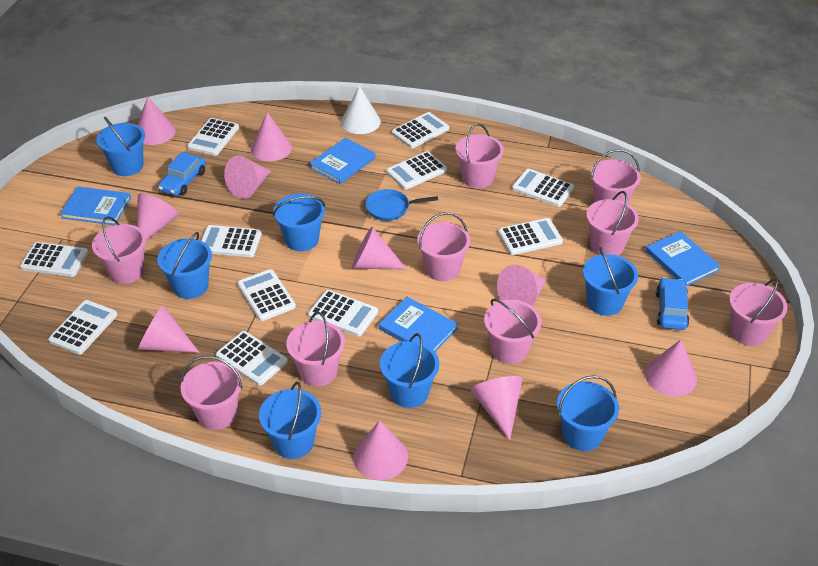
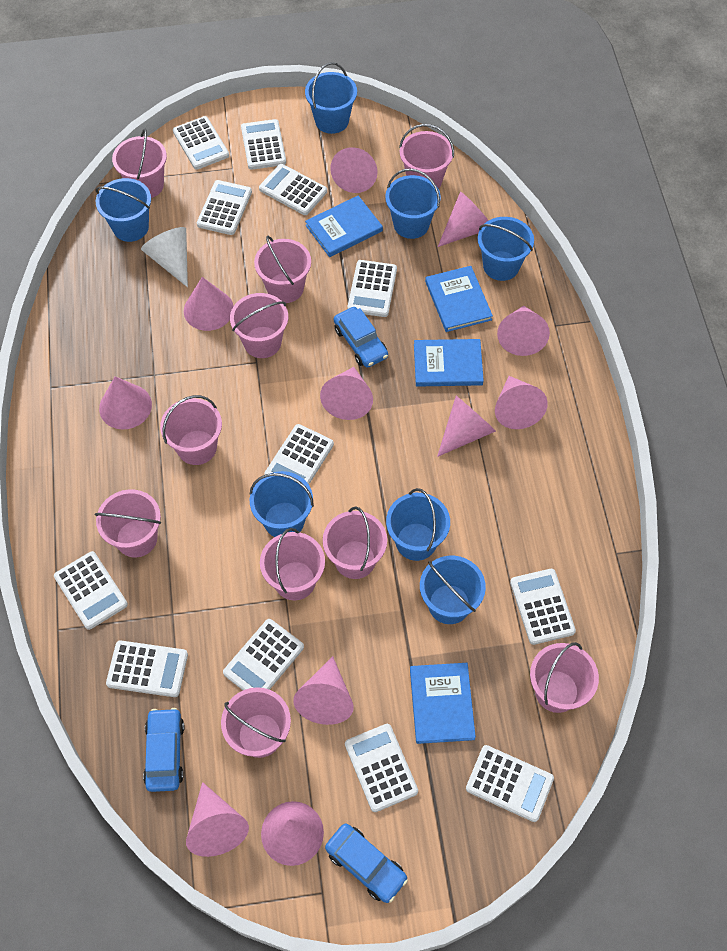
blue car: 2 -> 3
blue pan: 1 -> 0
pink bucket: 9 -> 10
pink cone: 10 -> 11
white calculator: 11 -> 12

